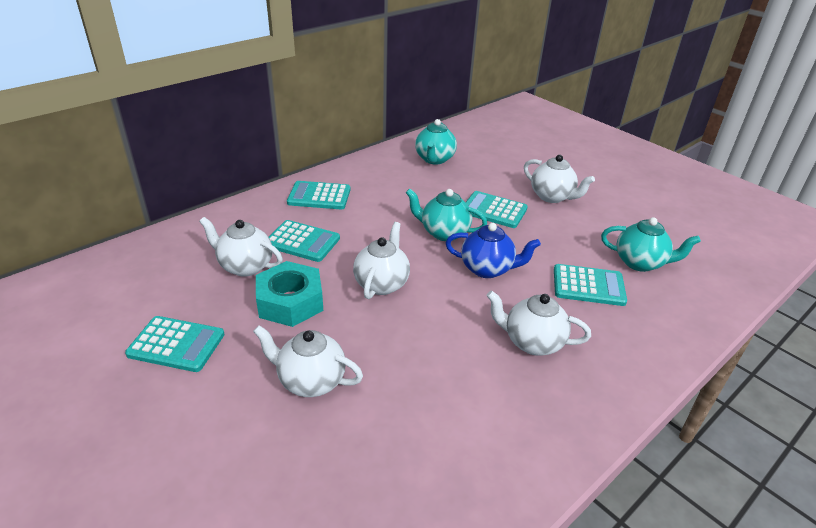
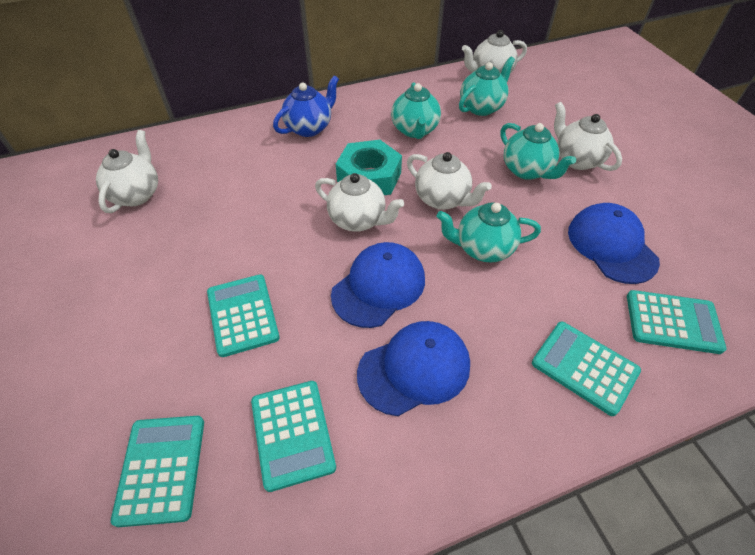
blue cap: 0 -> 3
turquoise teapot: 3 -> 4

